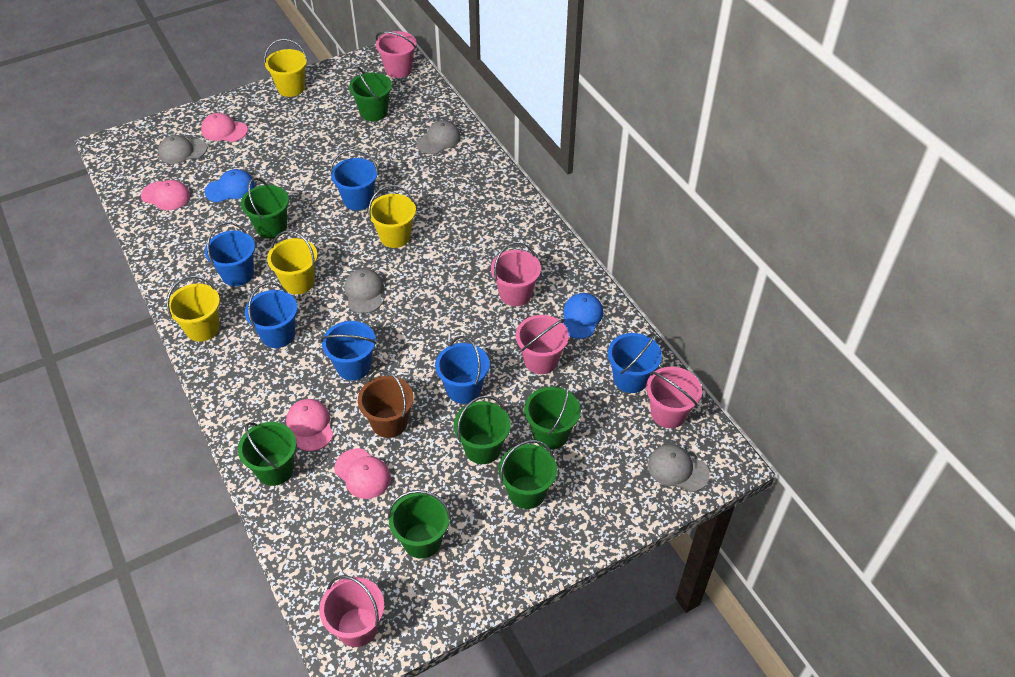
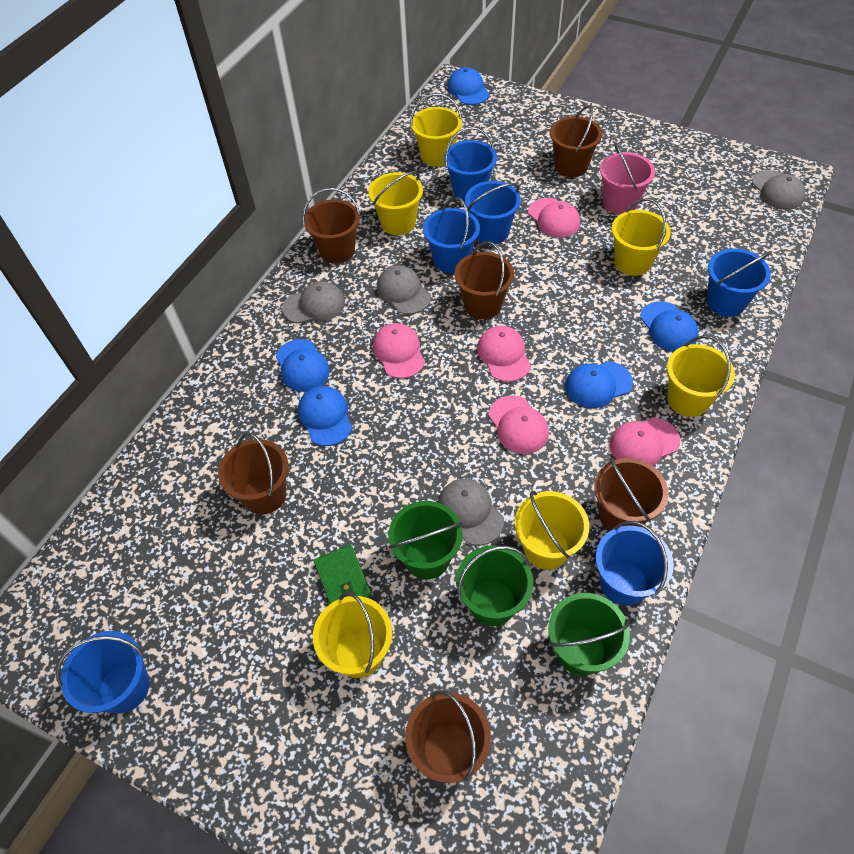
blue cap: 2 -> 5
brown bucket: 1 -> 6
green bucket: 7 -> 3
green wallet: 0 -> 1
pink bucket: 5 -> 1
pink cap: 4 -> 5
yellow bucket: 4 -> 6

